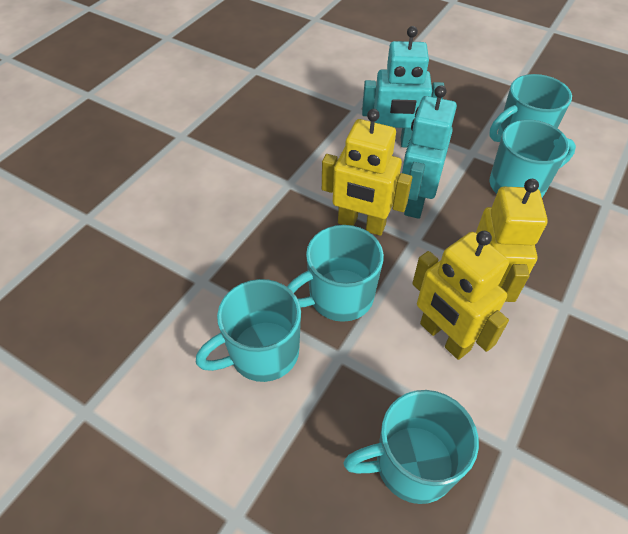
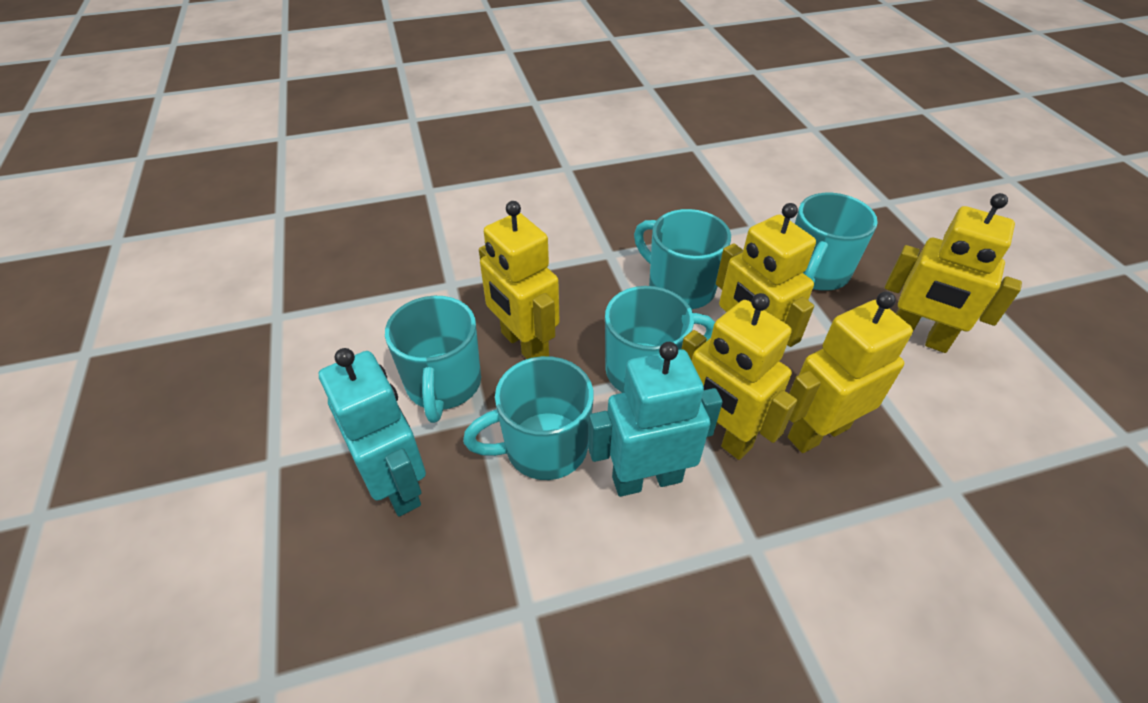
yellow robot: 3 -> 5

